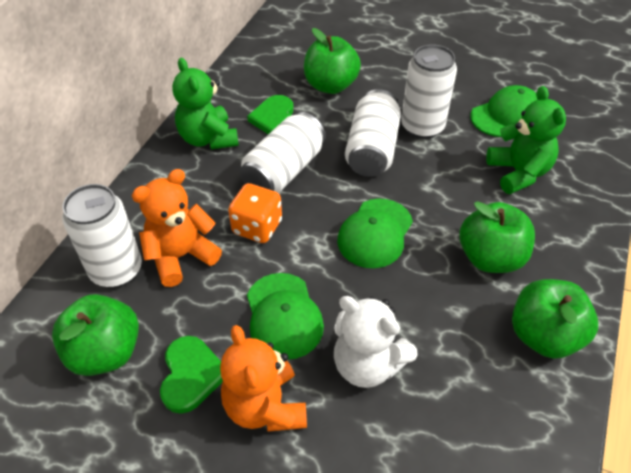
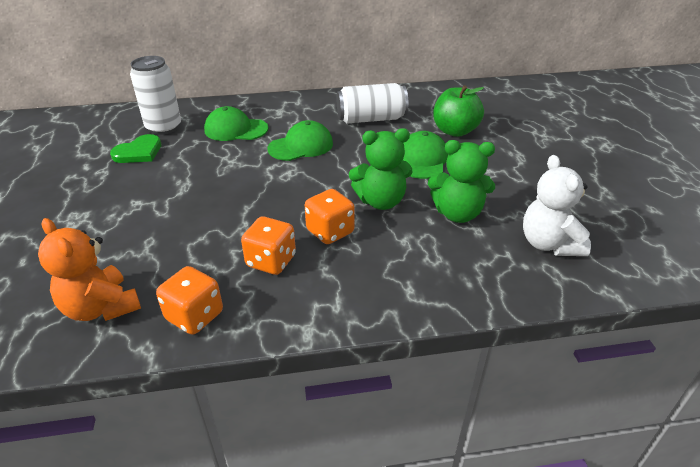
green apple: 4 -> 1
green heart: 2 -> 1
orange dice: 1 -> 3
orange teddy bear: 2 -> 1
white can: 4 -> 2

